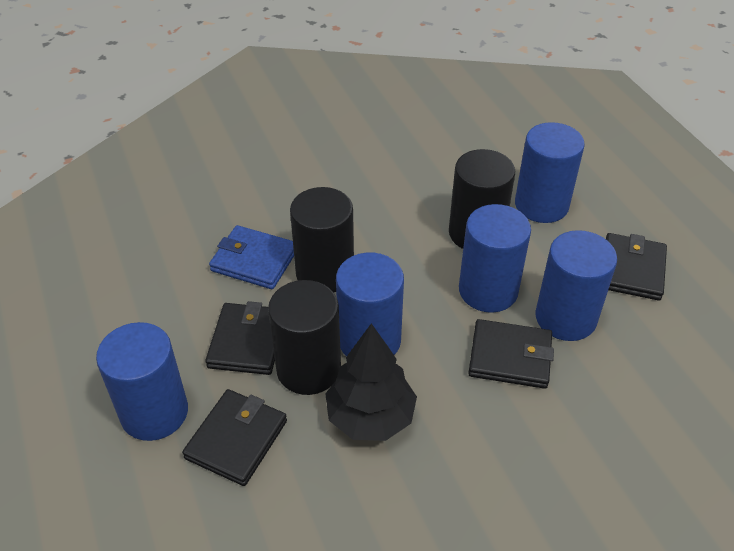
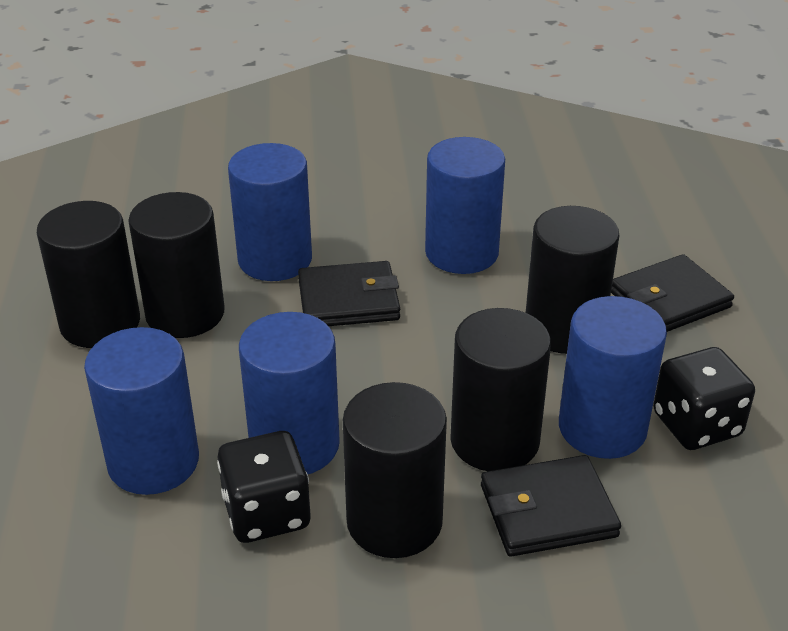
black cylinder: 3 -> 5
black dice: 0 -> 2
black tree: 1 -> 0
black wallet: 4 -> 3
blue wallet: 1 -> 0

